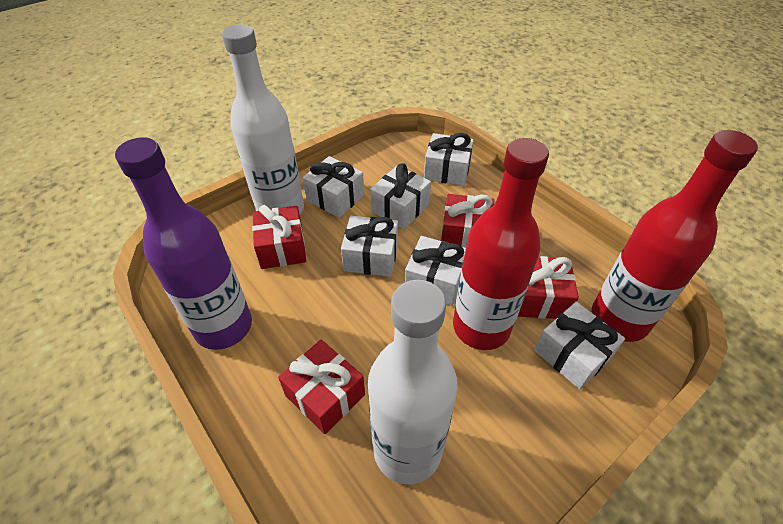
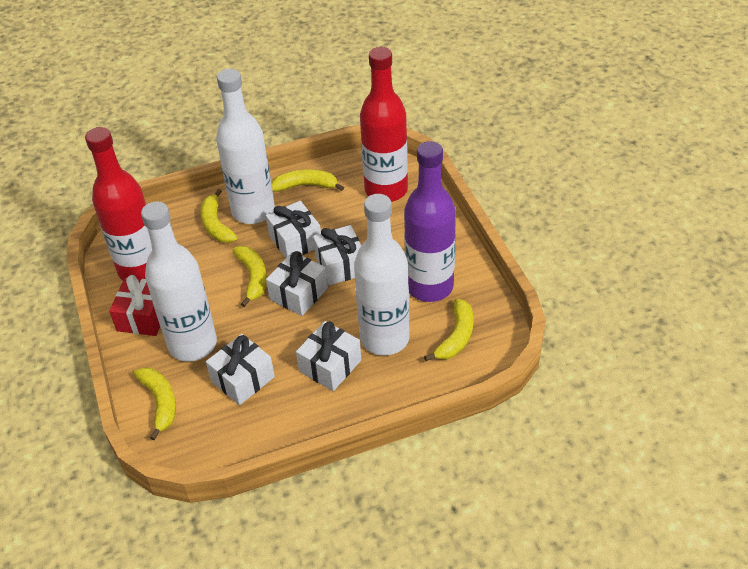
red gift: 4 -> 1
white bottle: 2 -> 3
white gift: 6 -> 5
yellow banana: 0 -> 5

